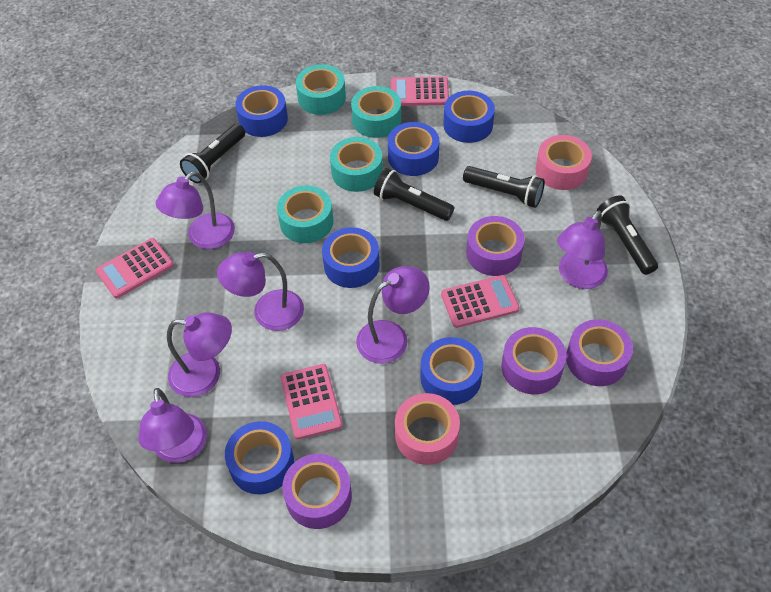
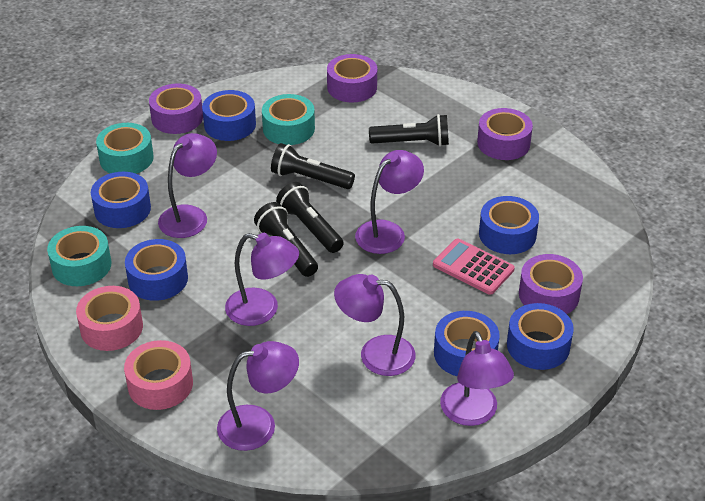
pink calculator: 4 -> 1
turquoise tape: 4 -> 3

